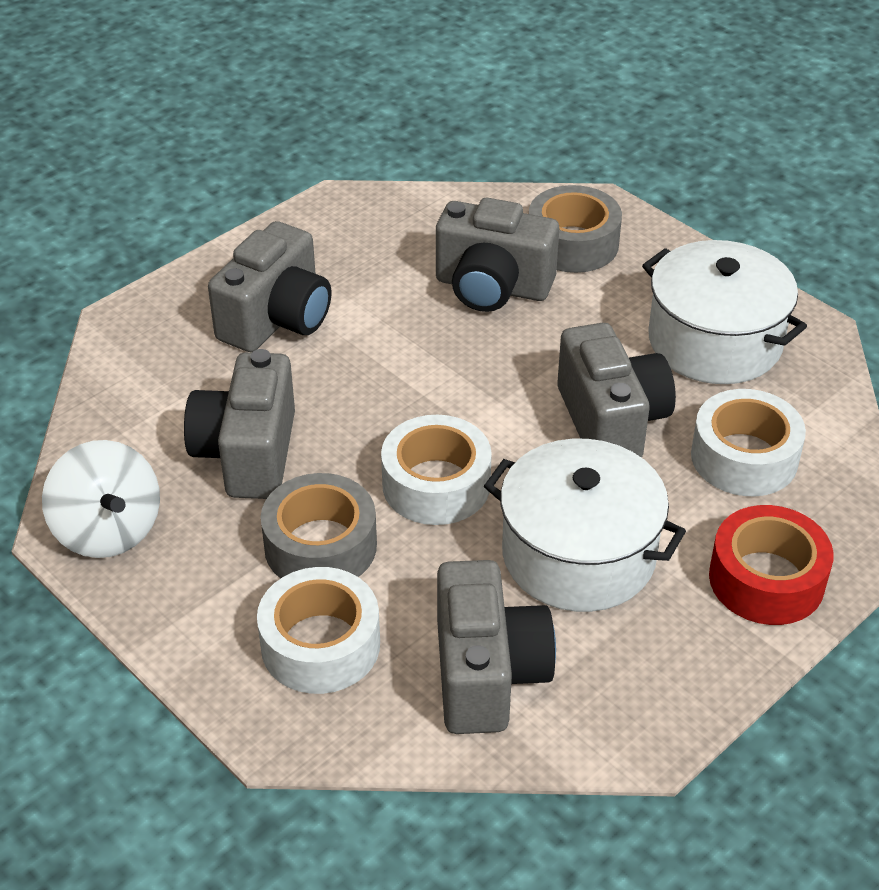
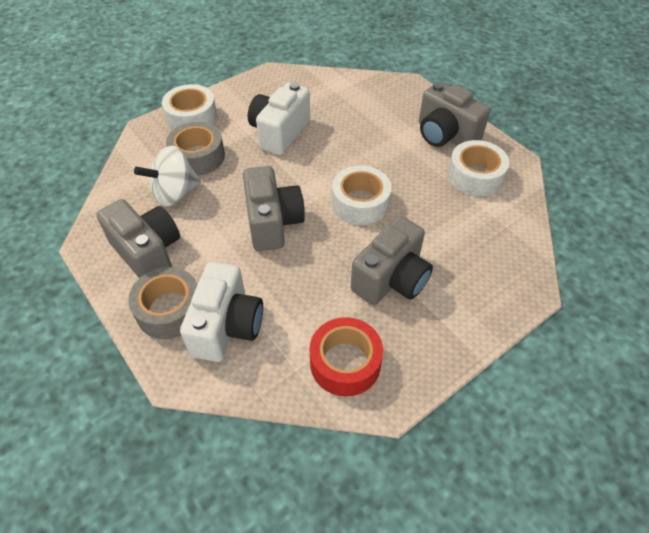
grey camera: 5 -> 4
white camera: 0 -> 2
white pot: 2 -> 0

